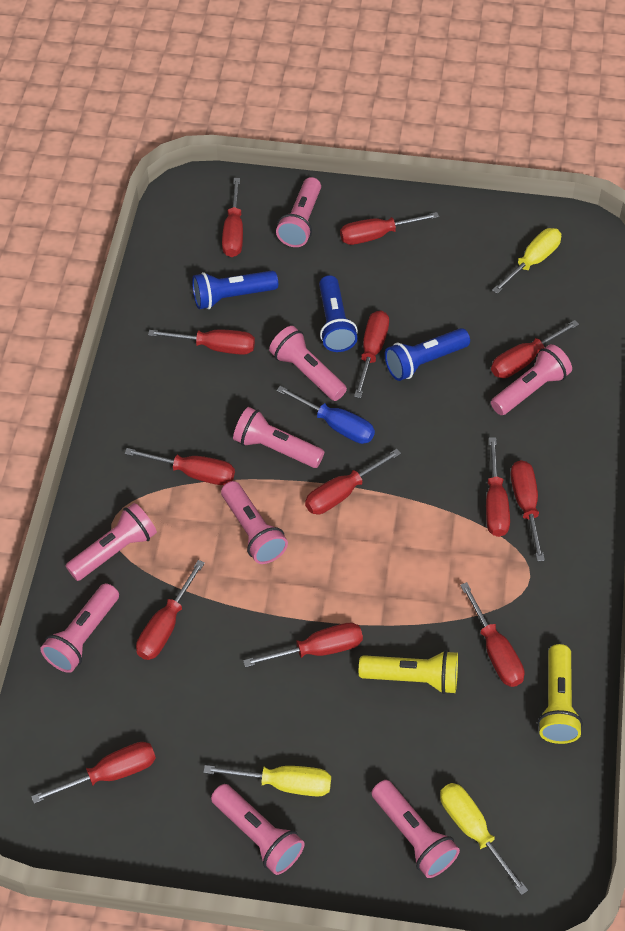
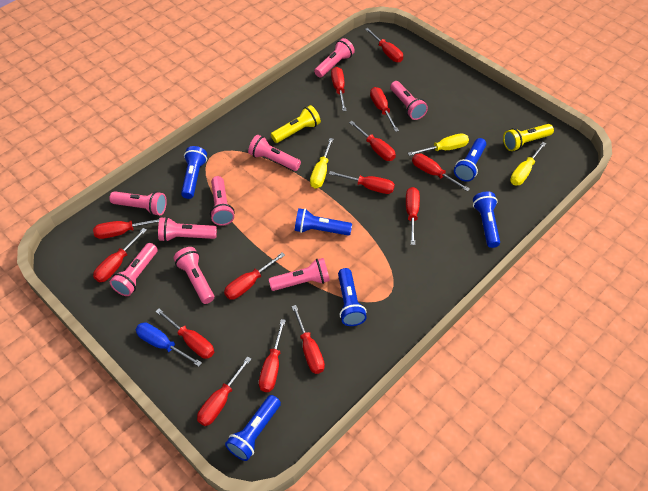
blue flashlight: 3 -> 6
red screwdriver: 13 -> 14

